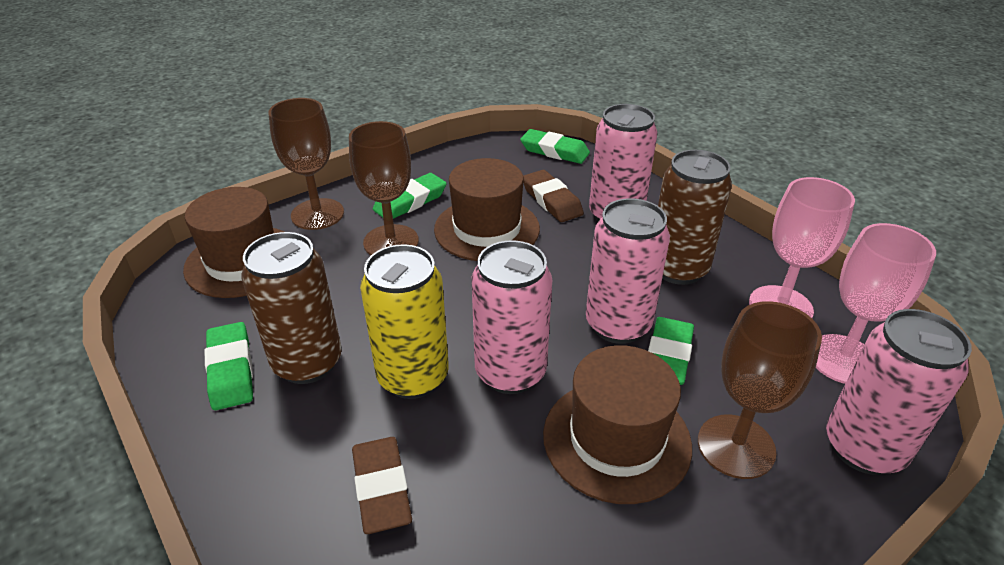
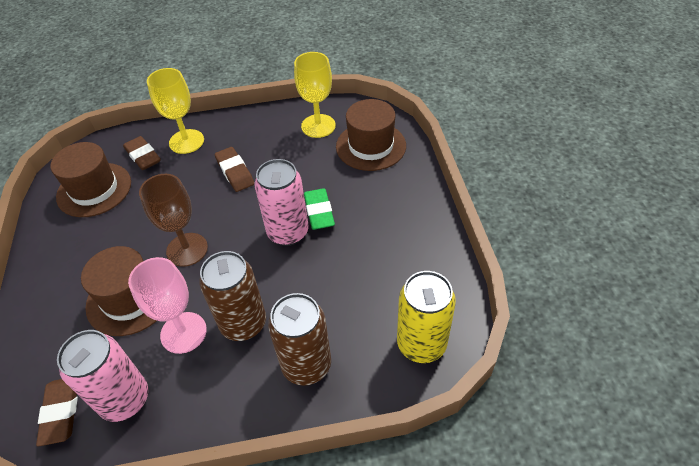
brown eraser: 2 -> 3
brown goblet: 3 -> 1
green eraser: 4 -> 1
pink can: 4 -> 2
pink goblet: 2 -> 1
yellow goblet: 0 -> 2

